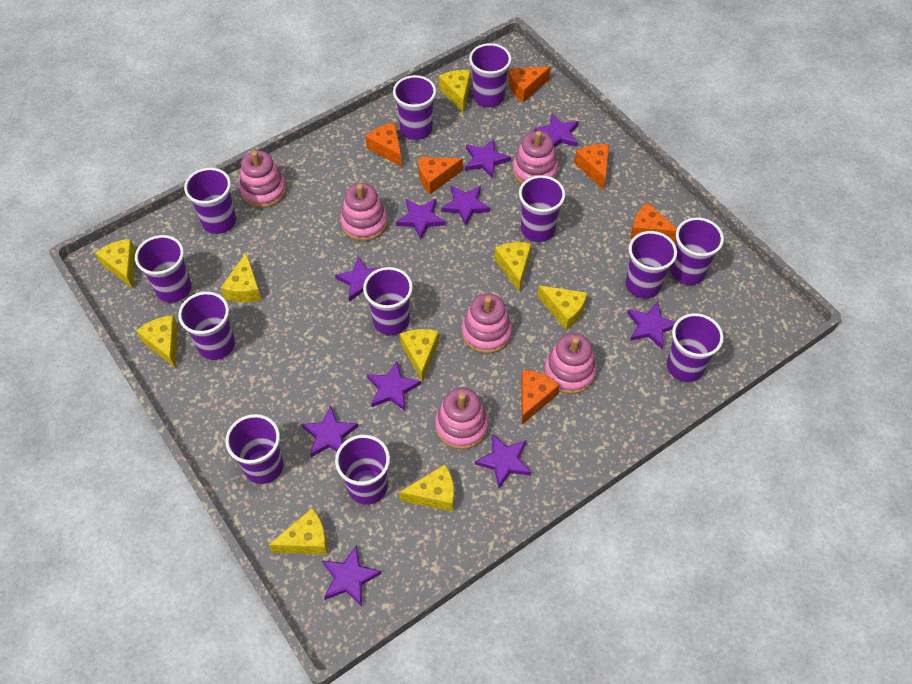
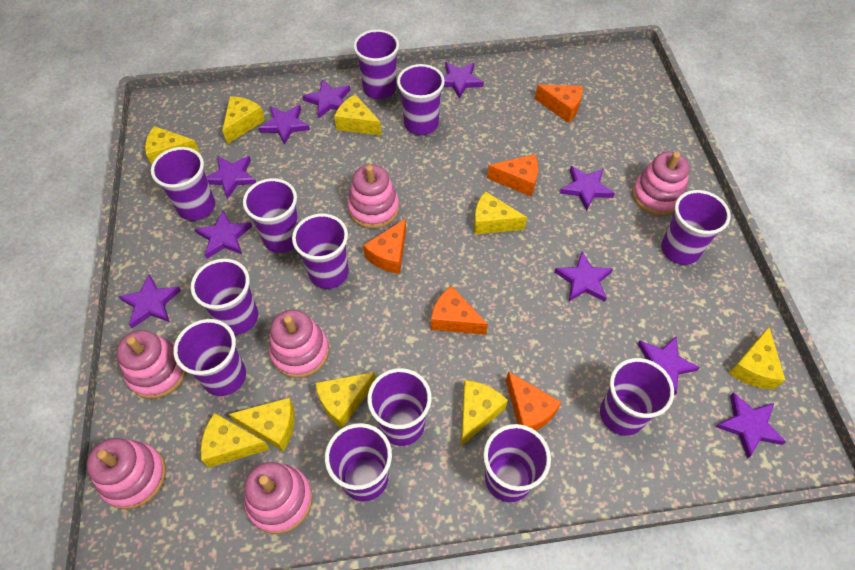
orange cheese: 6 -> 5

